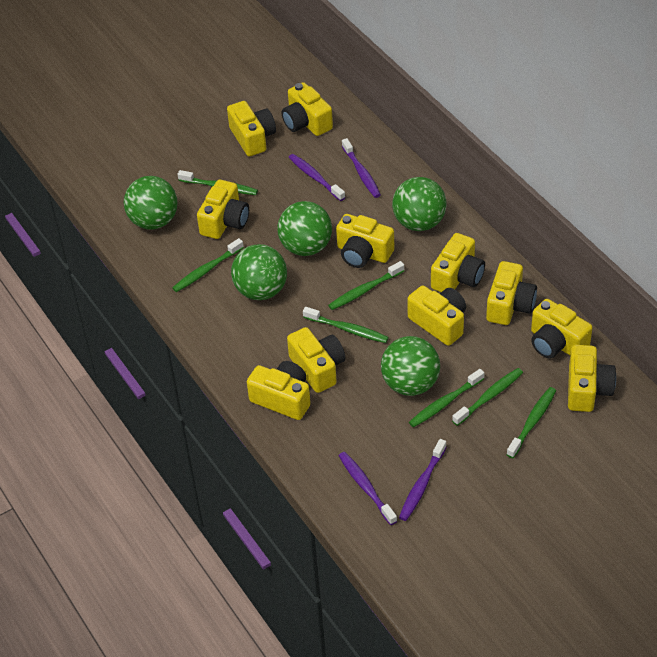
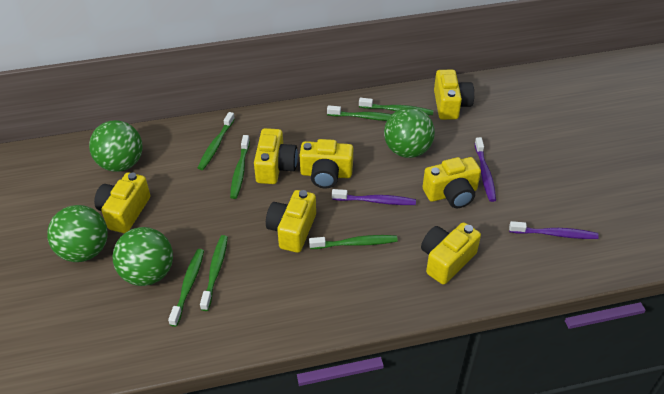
green ball: 5 -> 4
purple toothbrush: 4 -> 3
yellow camera: 11 -> 7

